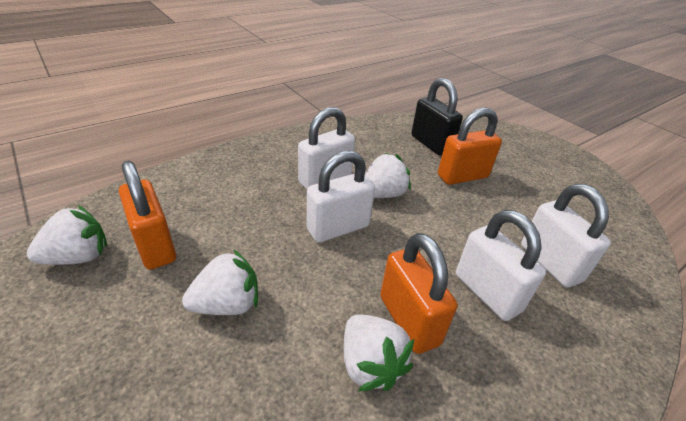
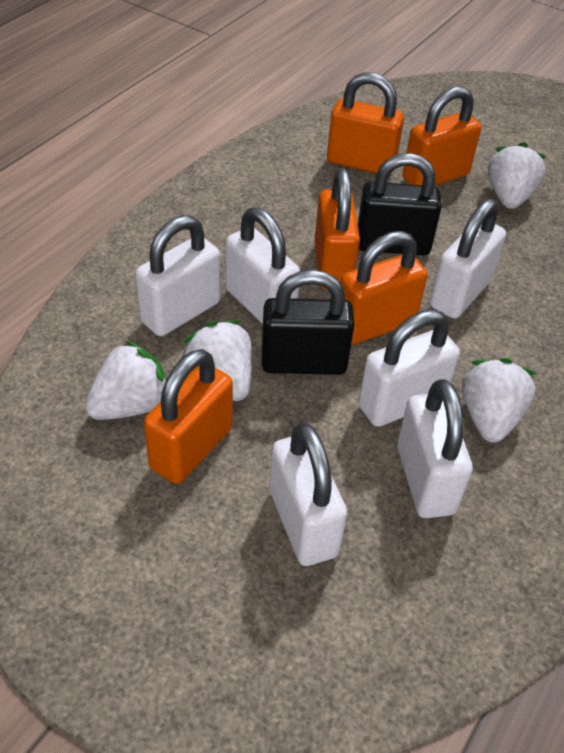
black padlock: 1 -> 2
orange padlock: 3 -> 5
white padlock: 4 -> 6

